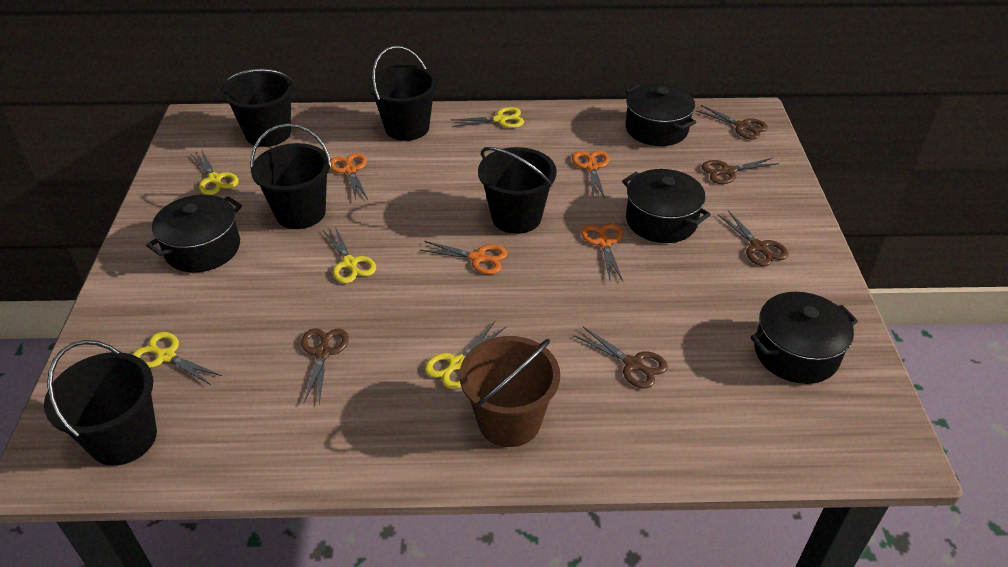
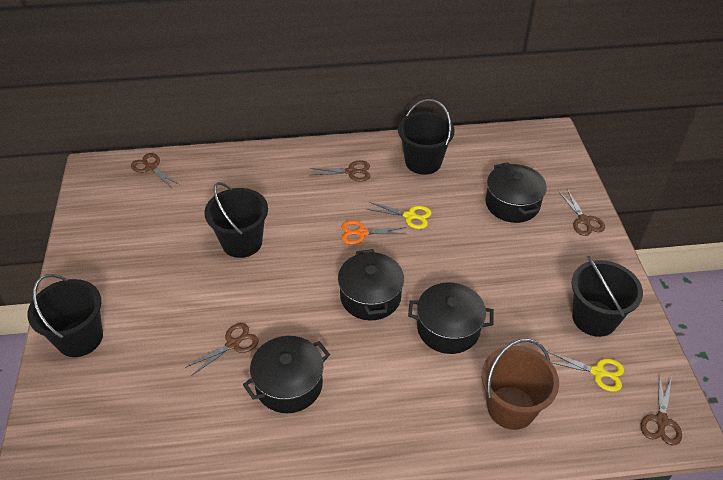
black bucket: 5 -> 4
orange scissors: 4 -> 1
yellow scissors: 5 -> 2

